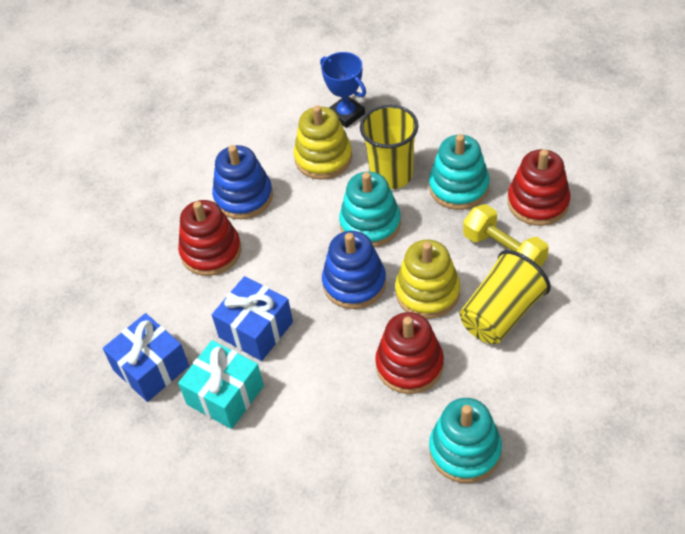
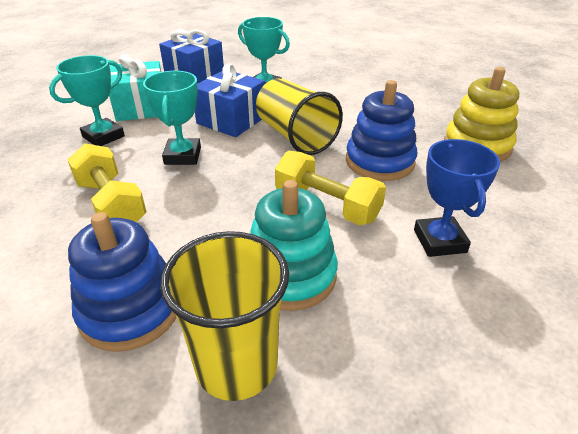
red stacking toy: 3 -> 0
turquoise stacking toy: 3 -> 1
turquoise trophy: 0 -> 3
yellow dumbbell: 1 -> 2
yellow stacking toy: 2 -> 1

